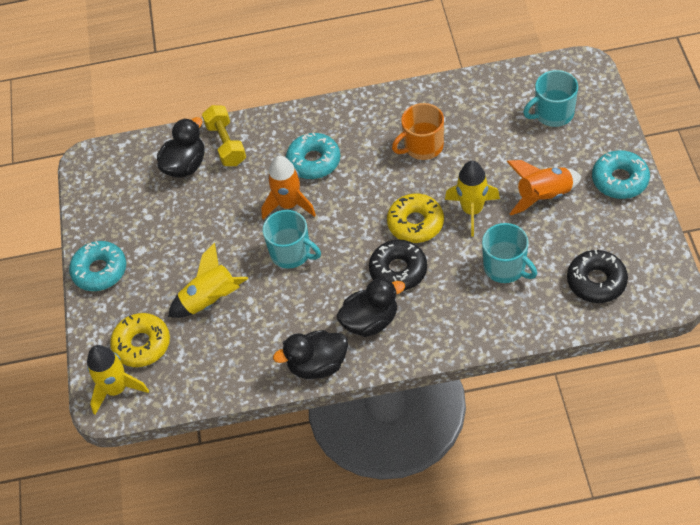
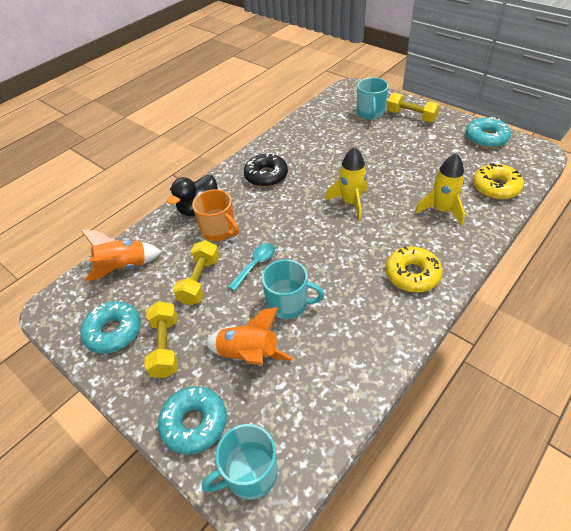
black donut: 2 -> 1
black duck: 3 -> 1
turquoise spoon: 0 -> 1
yellow dumbbell: 1 -> 3
yellow rocket: 3 -> 2

